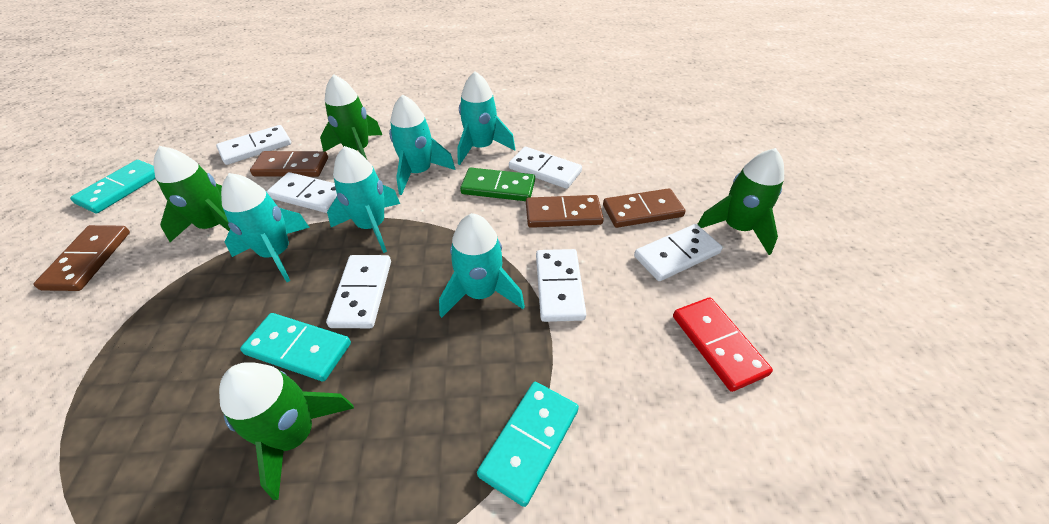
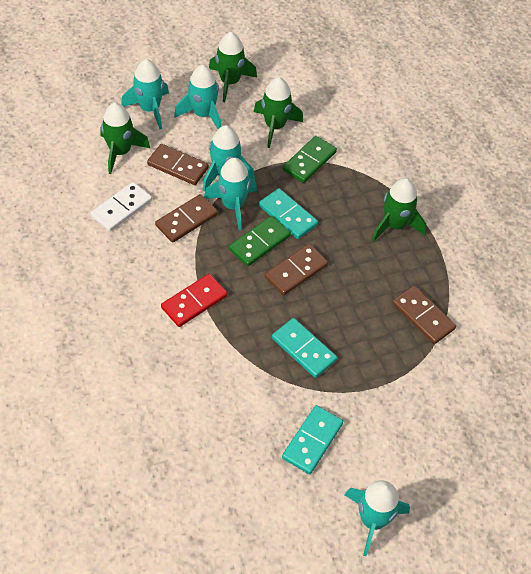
green domino: 1 -> 2
white domino: 6 -> 1

